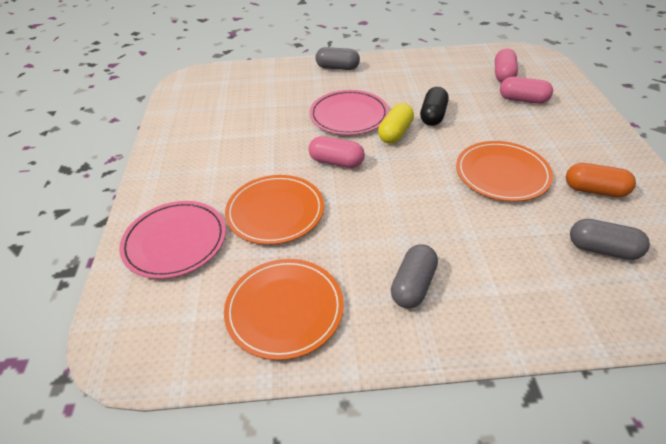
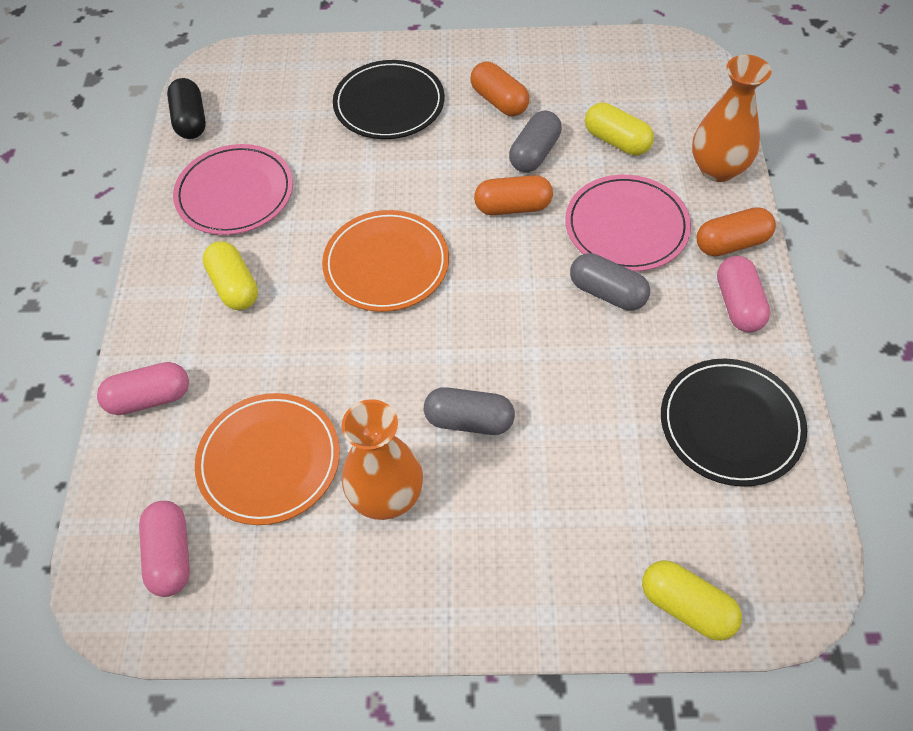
black plate: 0 -> 2
orange capsule: 1 -> 3
orange plate: 3 -> 2
orange vase: 0 -> 2
yellow capsule: 1 -> 3

